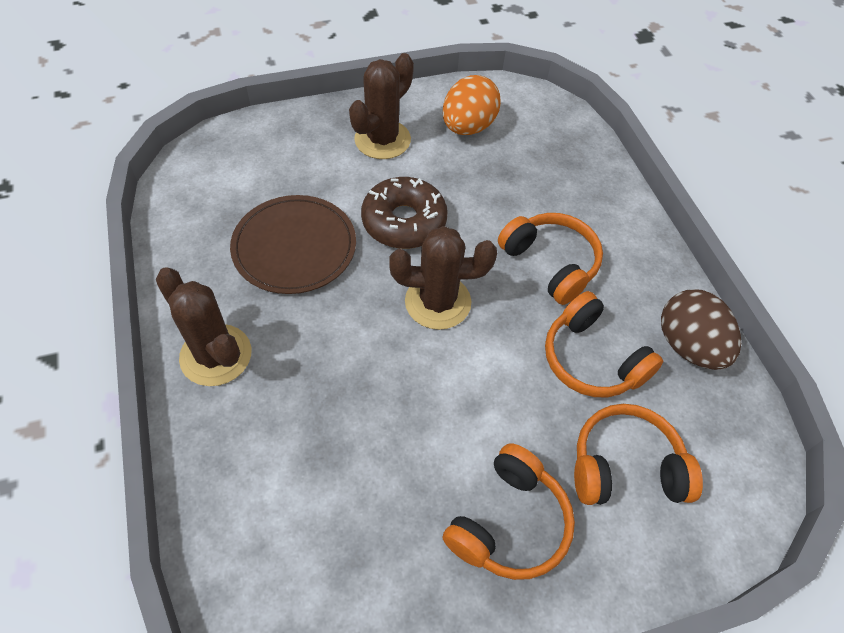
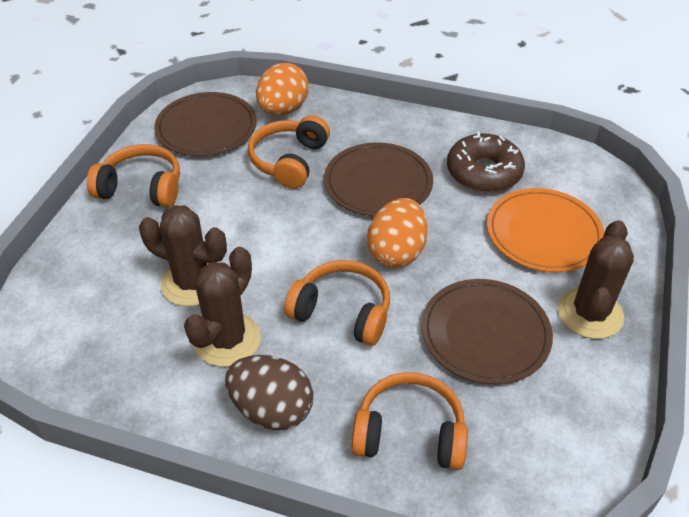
brown plate: 1 -> 3
orange egg: 1 -> 2
orange plate: 0 -> 1

